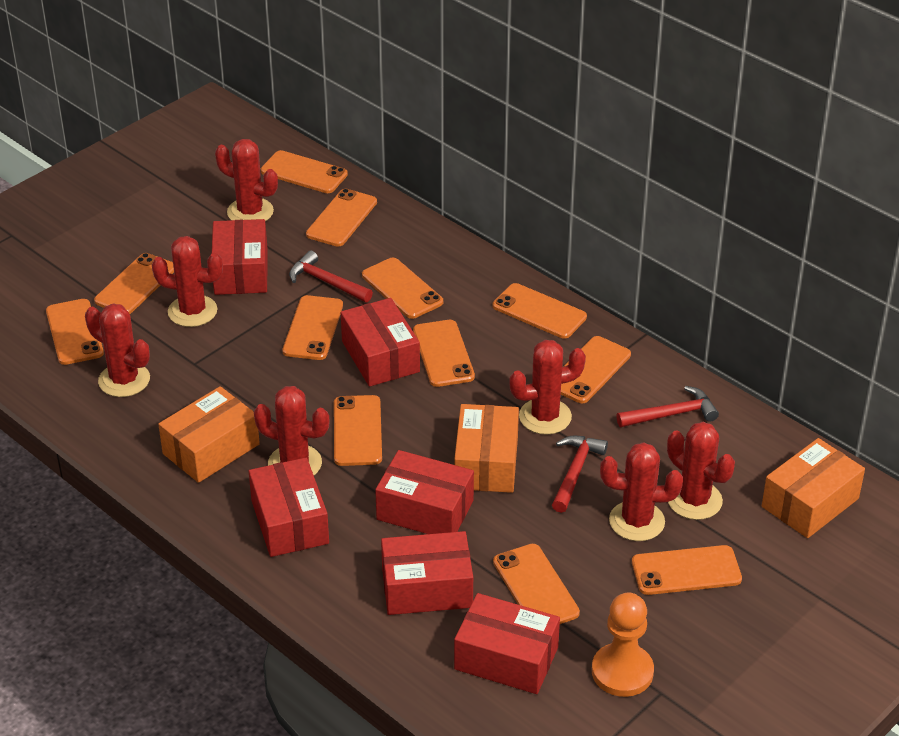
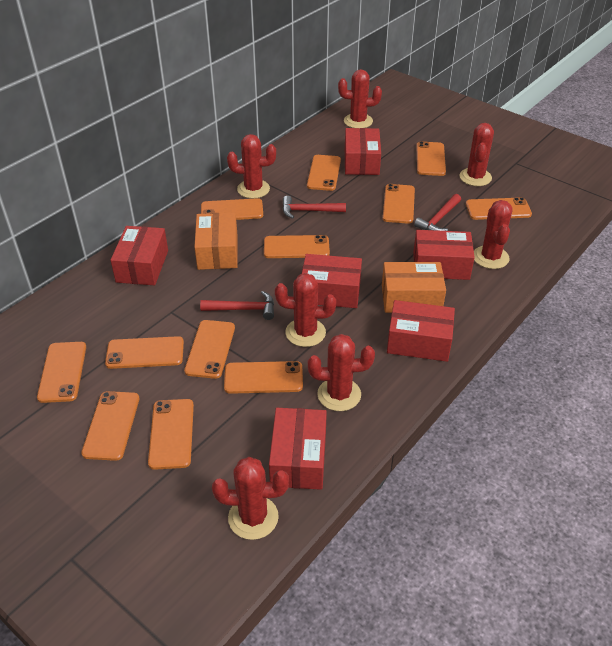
orange box: 3 -> 2
orange pawn: 1 -> 0

